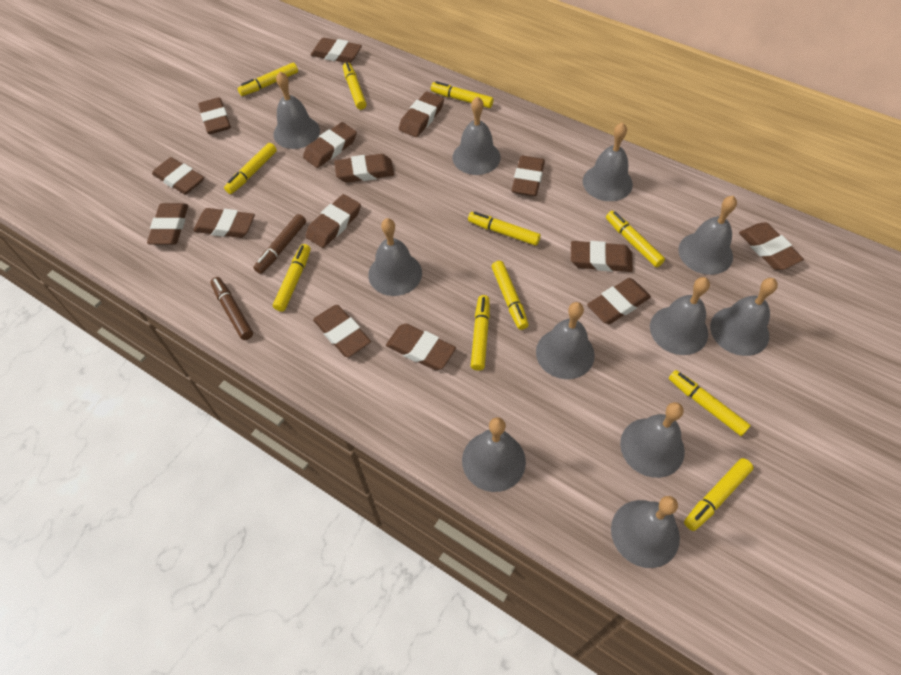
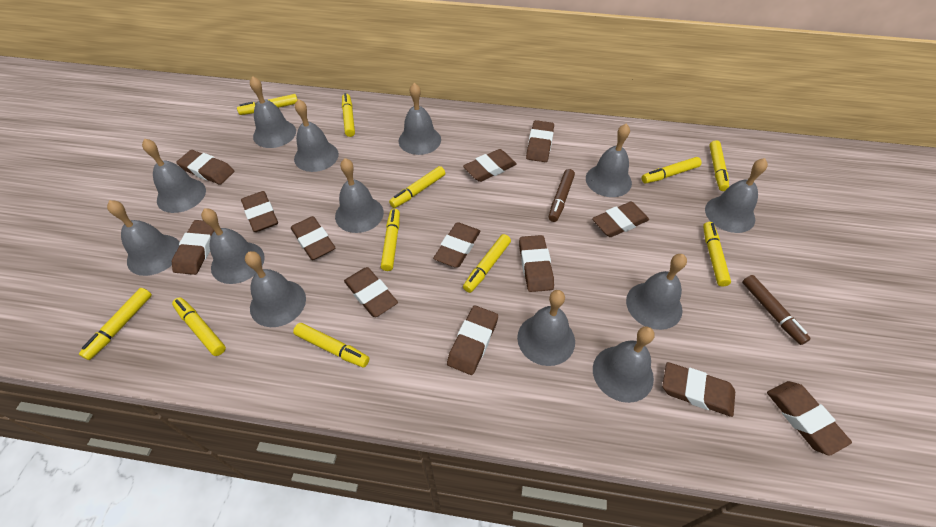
brown eraser: 15 -> 13
grey bell: 11 -> 13

